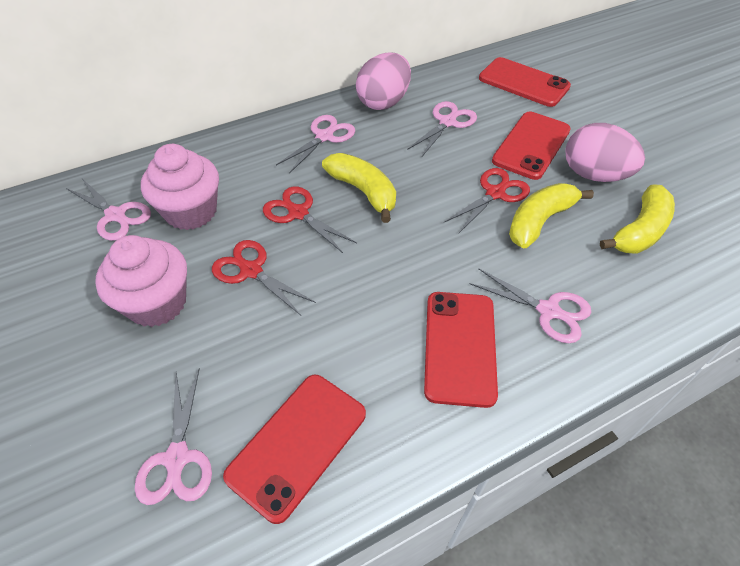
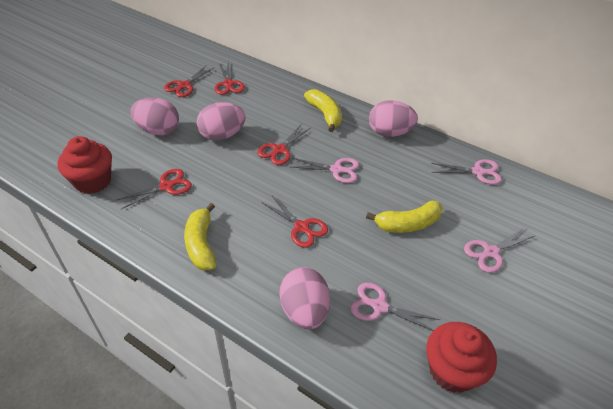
pink cupcake: 2 -> 0
pink egg: 2 -> 4
pink scissors: 5 -> 4
red cupcake: 0 -> 2
red phone: 4 -> 0
red scissors: 3 -> 5

